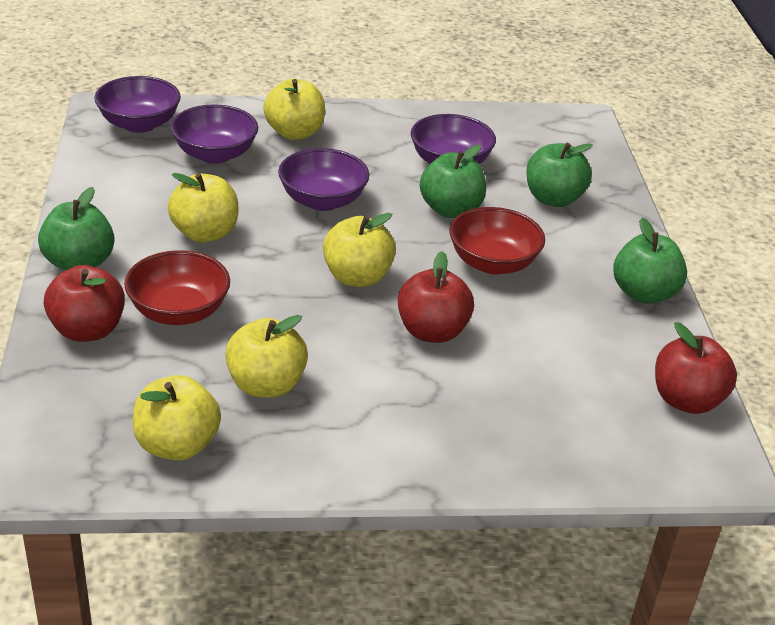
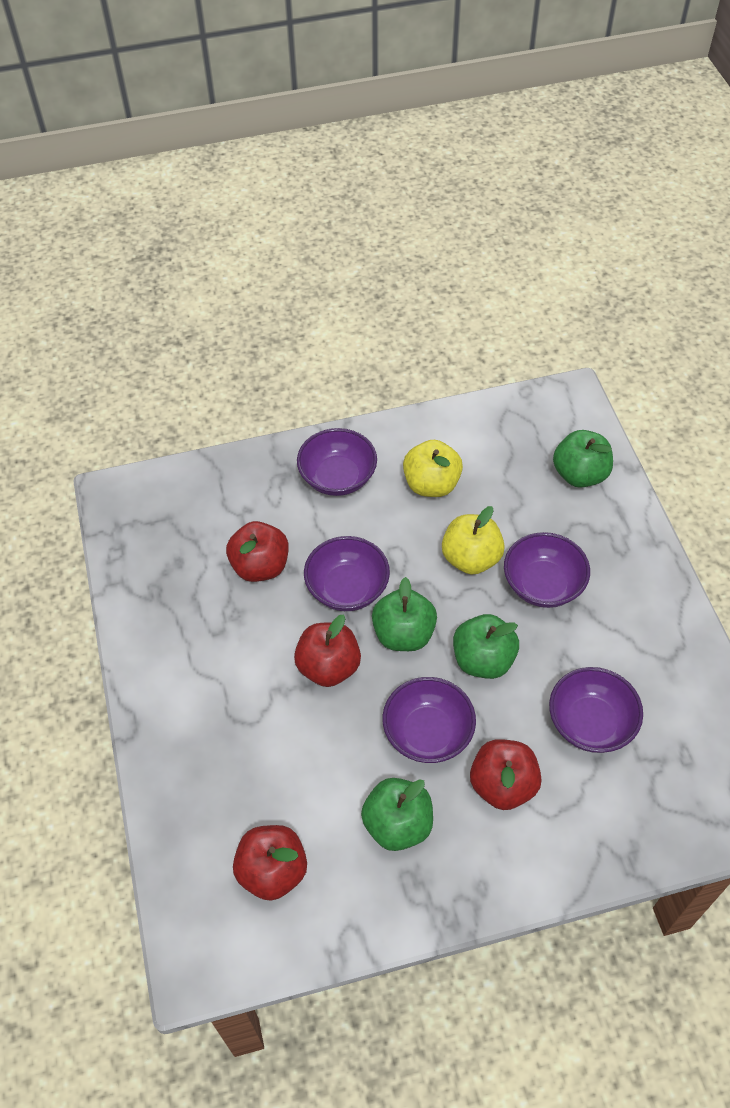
purple bowl: 4 -> 5
red apple: 3 -> 4
red bowl: 2 -> 0
yellow apple: 5 -> 2

